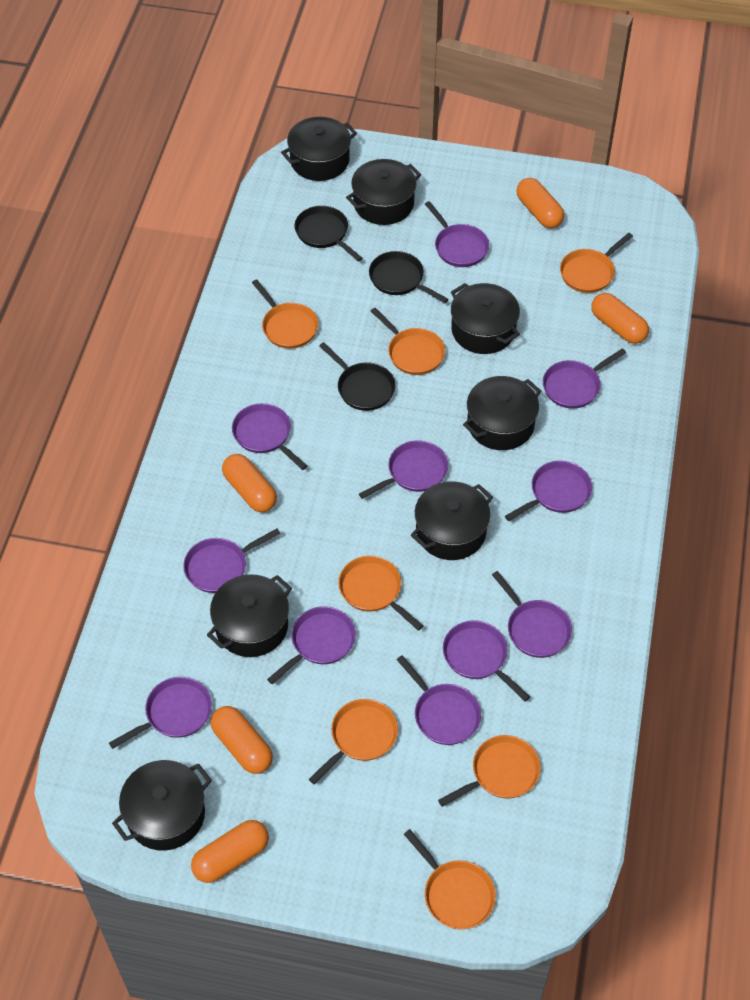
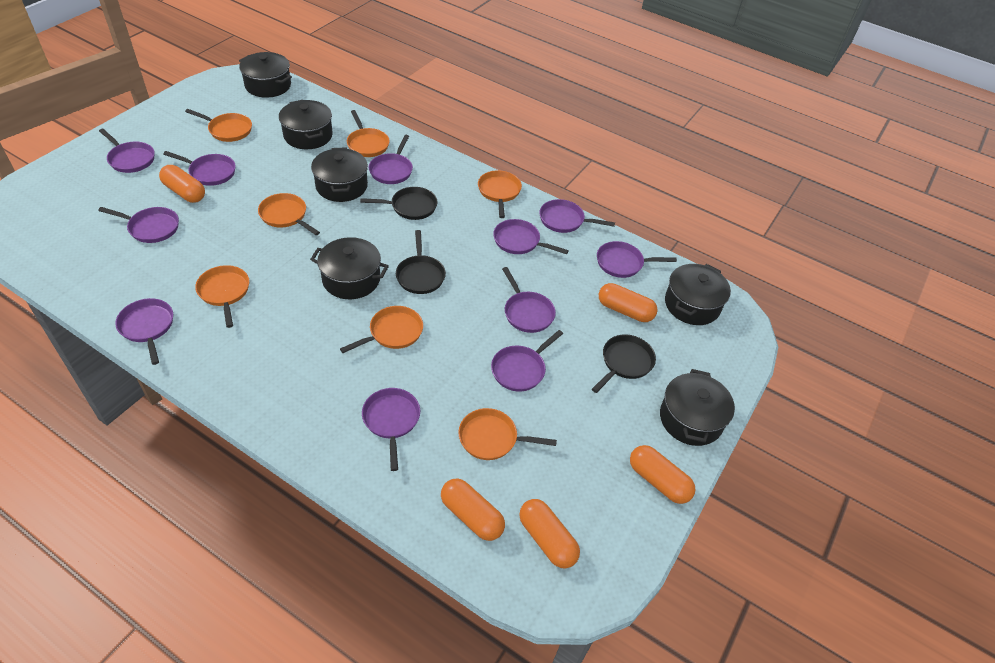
black pot: 7 -> 6

